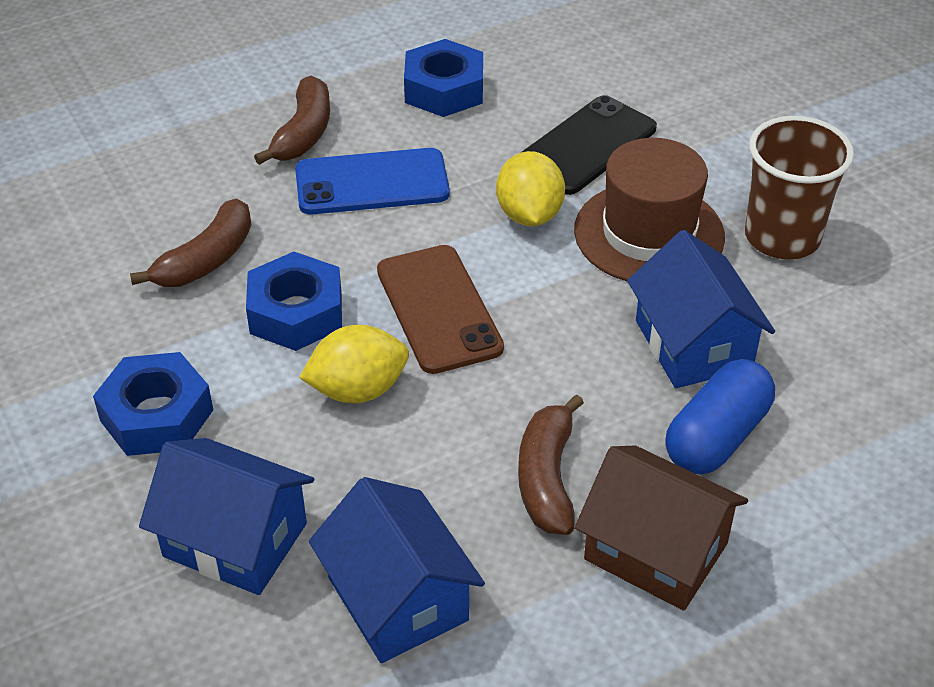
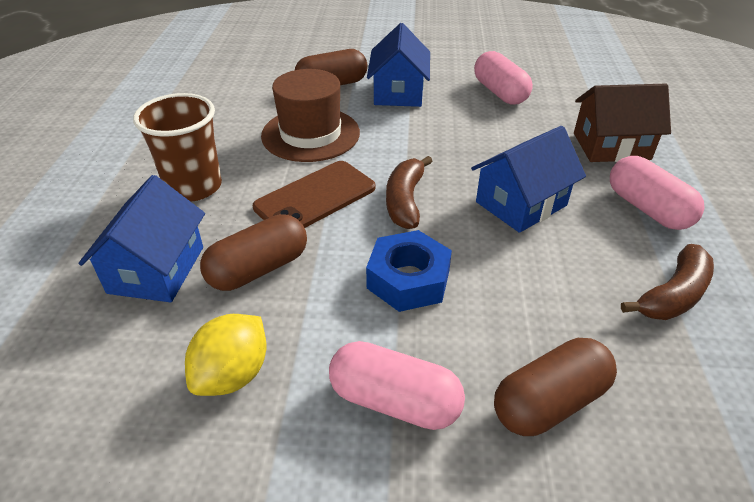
black phone: 1 -> 0
blue capsule: 1 -> 0
blue nut: 3 -> 1
blue phone: 1 -> 0
brown banana: 3 -> 2
brown capsule: 0 -> 3
pink capsule: 0 -> 3
yellow lemon: 2 -> 1

